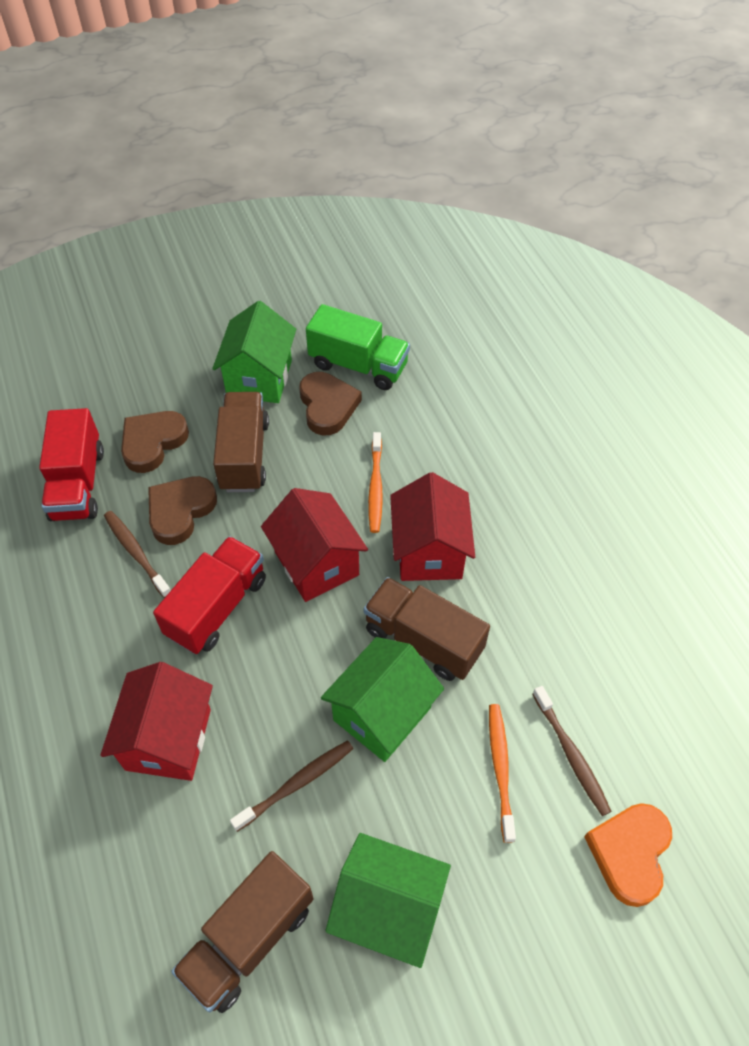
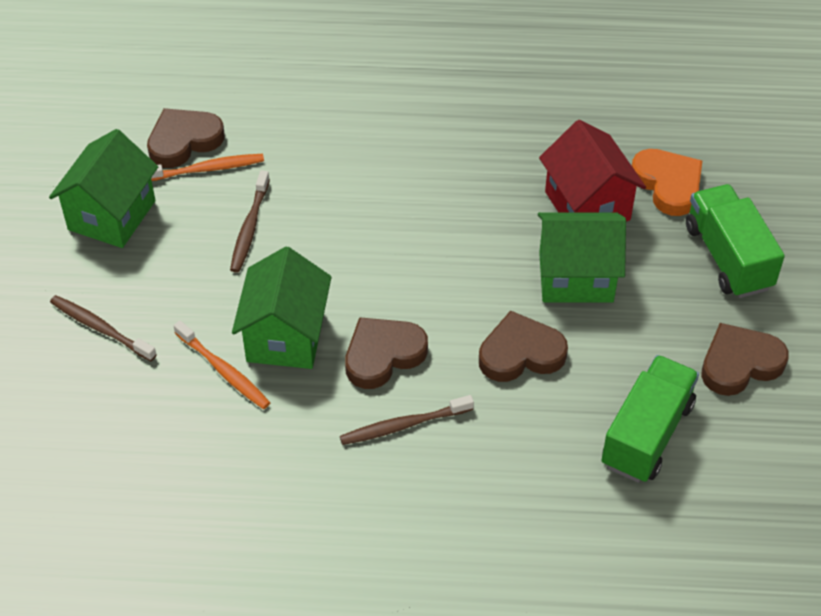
brown heart: 3 -> 4
brown truck: 3 -> 0
green truck: 1 -> 2
red house: 3 -> 1
red truck: 2 -> 0

